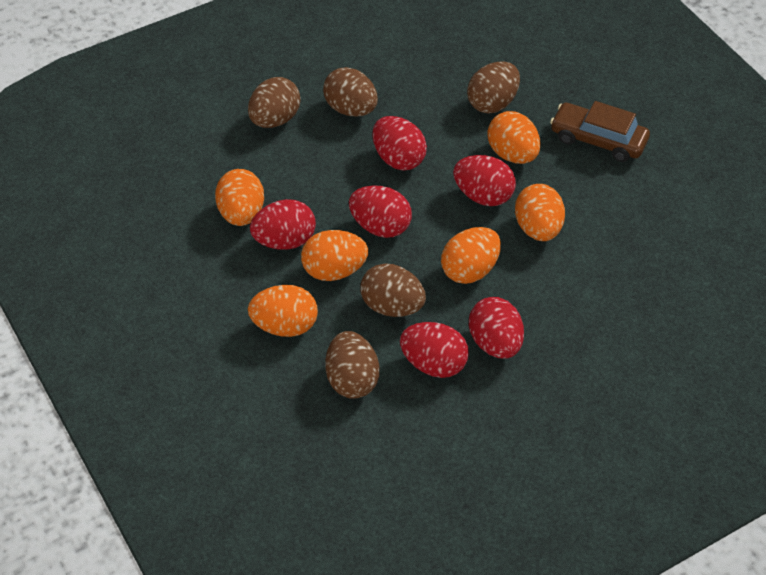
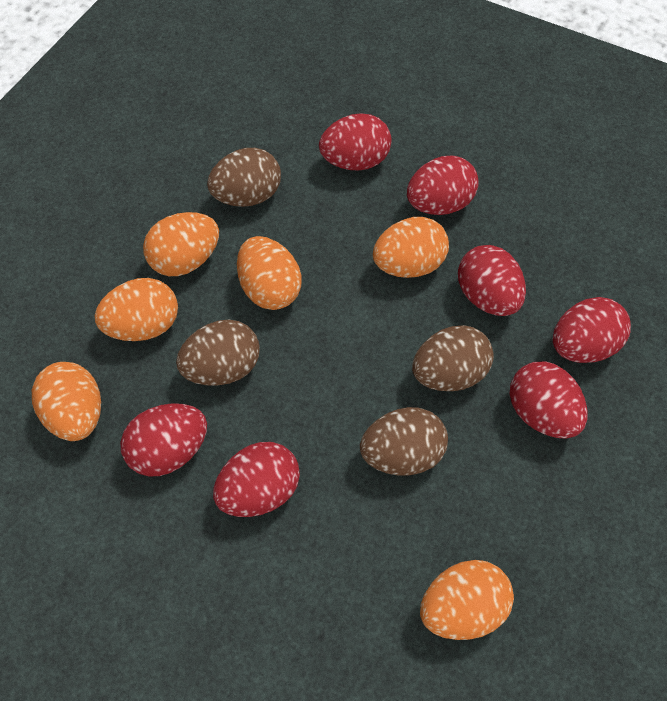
brown car: 1 -> 0
brown egg: 5 -> 4
red egg: 6 -> 7

